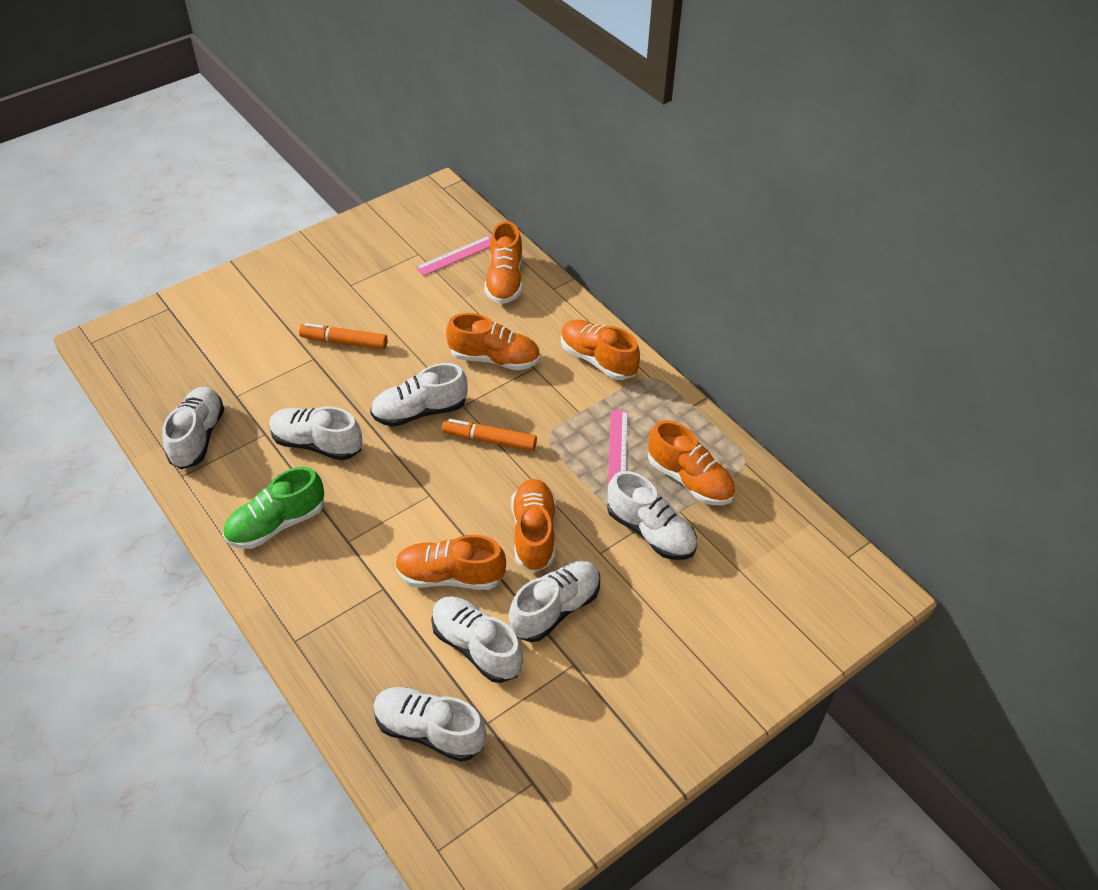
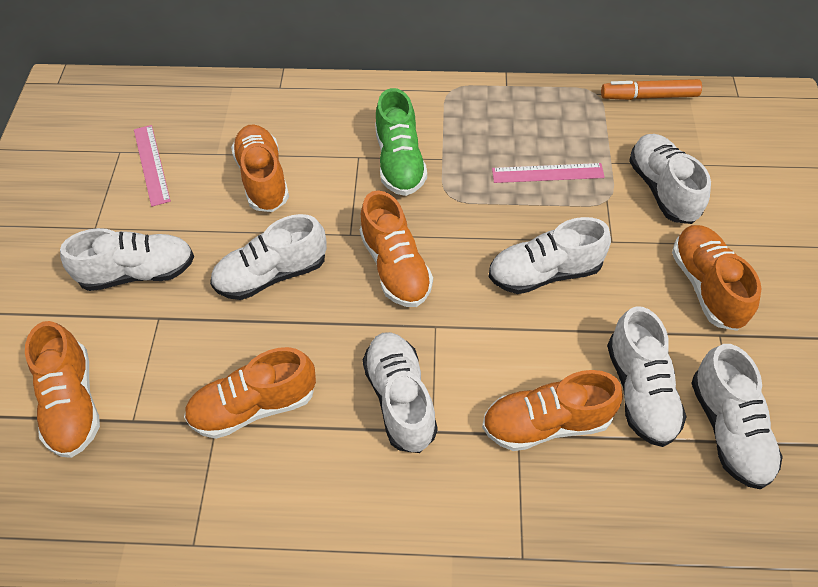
orange marker: 2 -> 1

